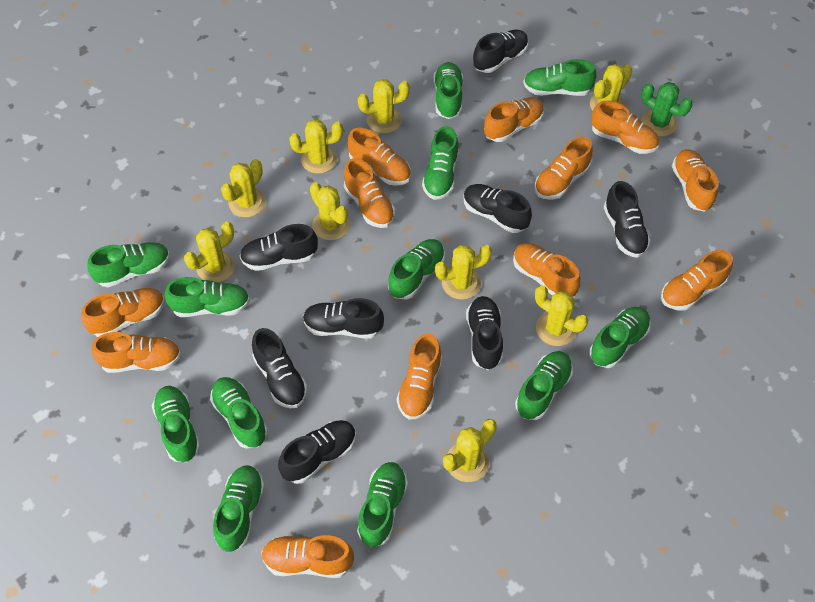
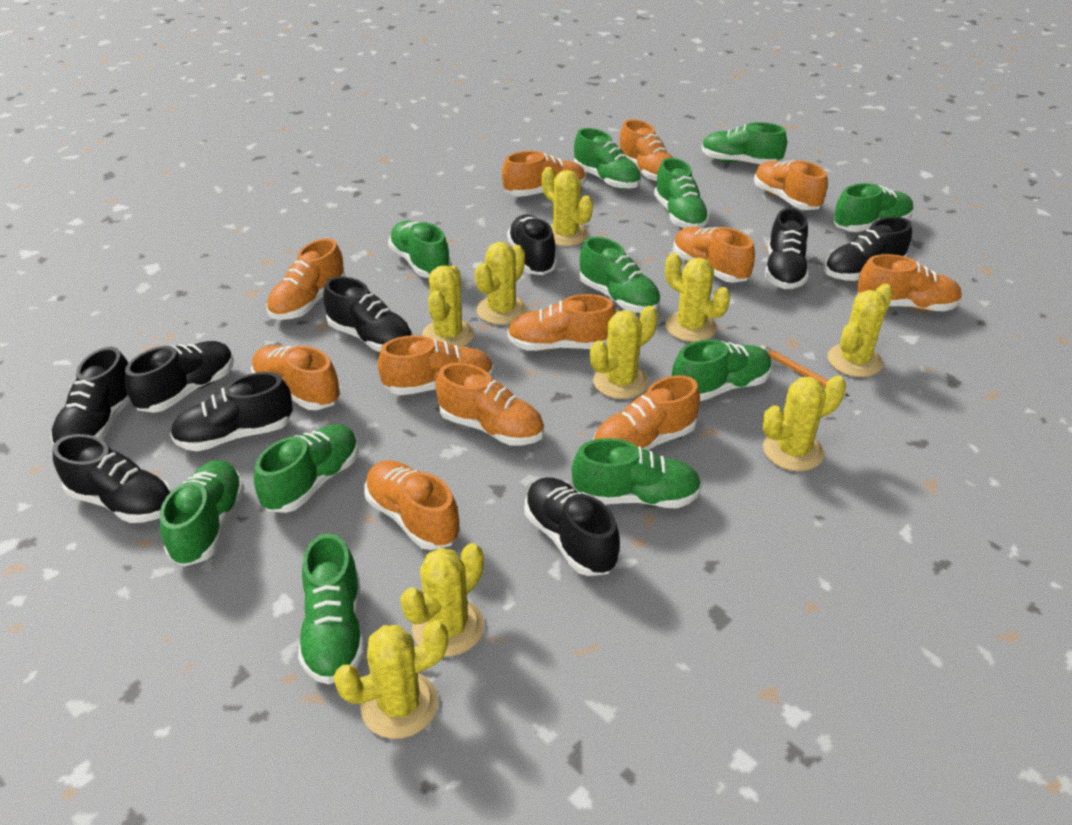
black shoe: 8 -> 9
green cactus: 1 -> 0
green shoe: 12 -> 11
orange pencil: 0 -> 1

